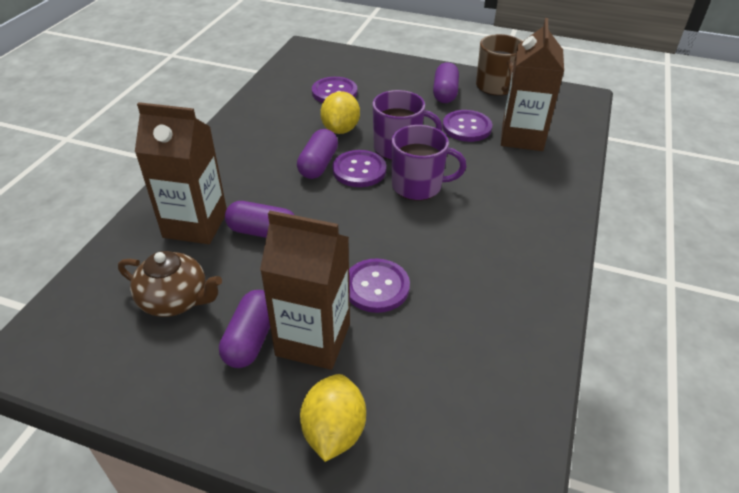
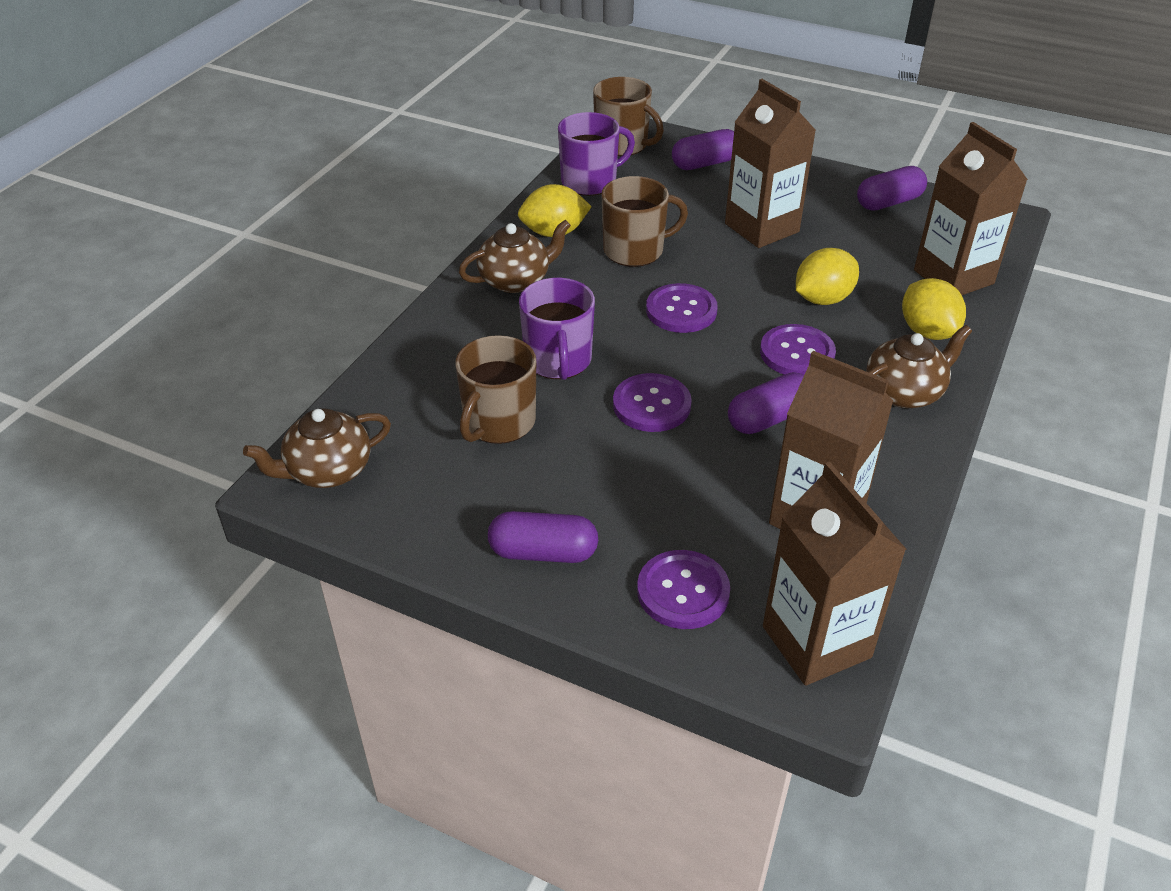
brown carton: 3 -> 4
brown mug: 1 -> 3
brown teapot: 1 -> 3
yellow lemon: 2 -> 3

